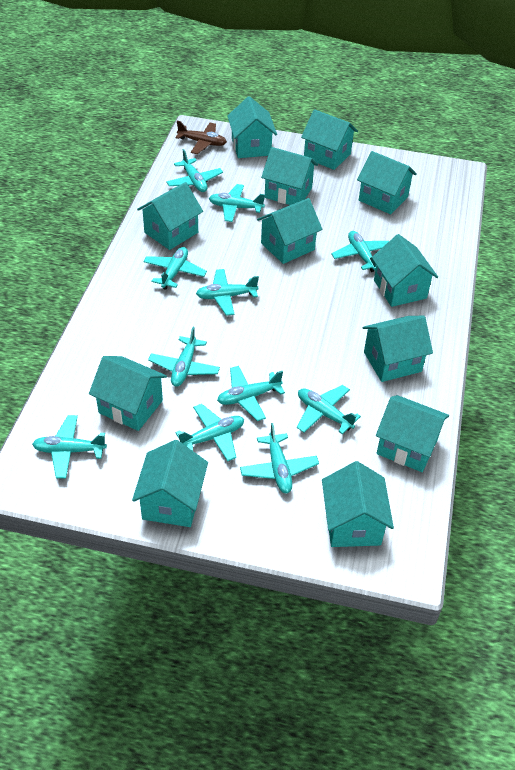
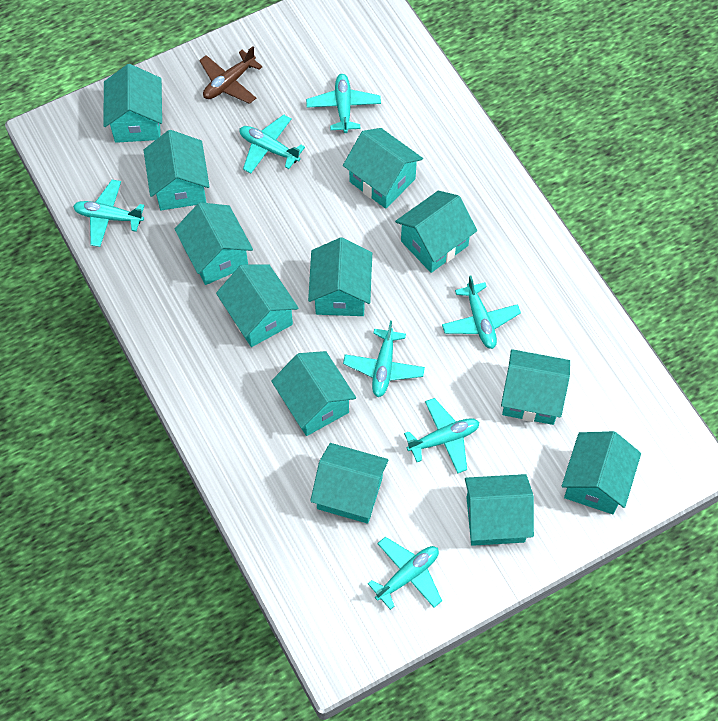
turquoise plane: 11 -> 7

